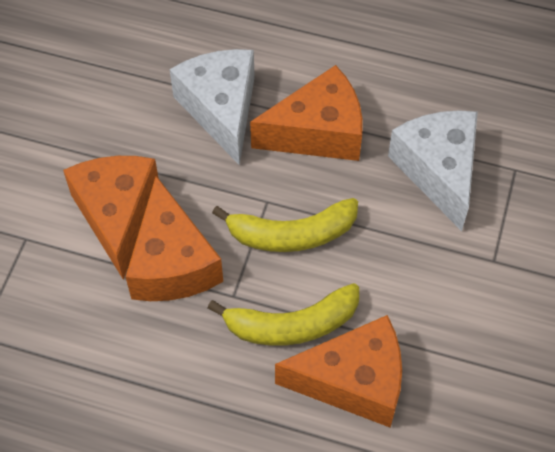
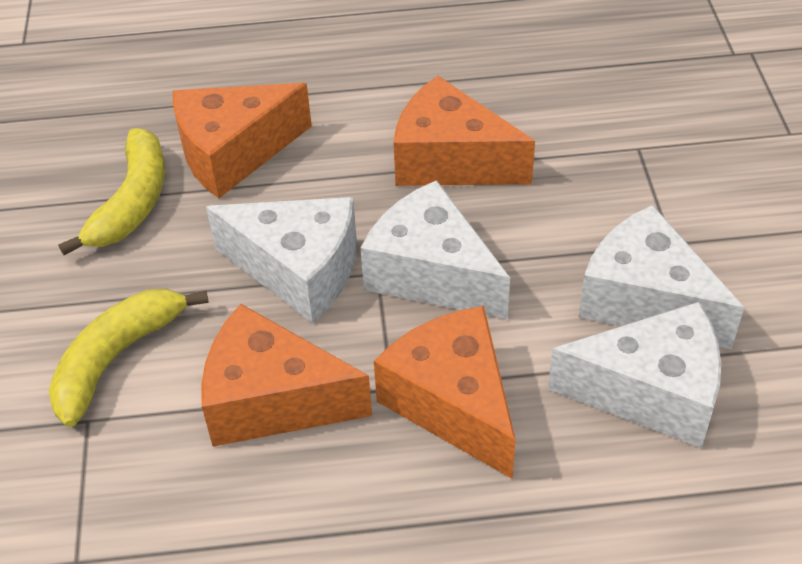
white cheese: 2 -> 4

